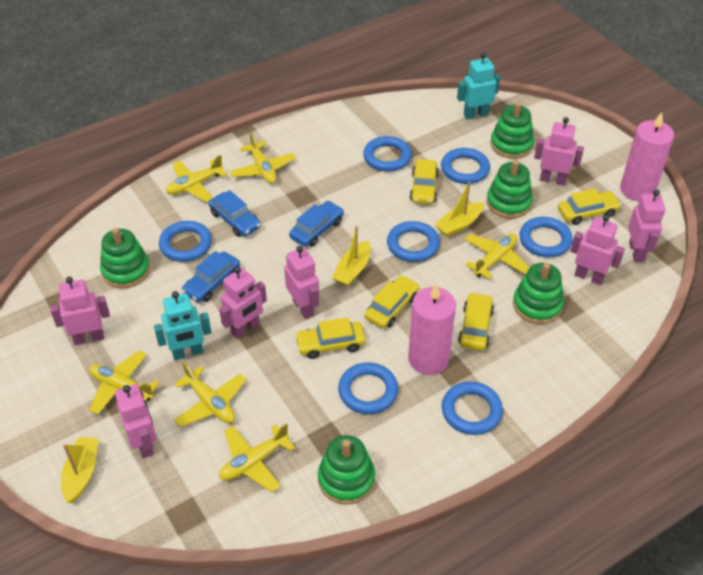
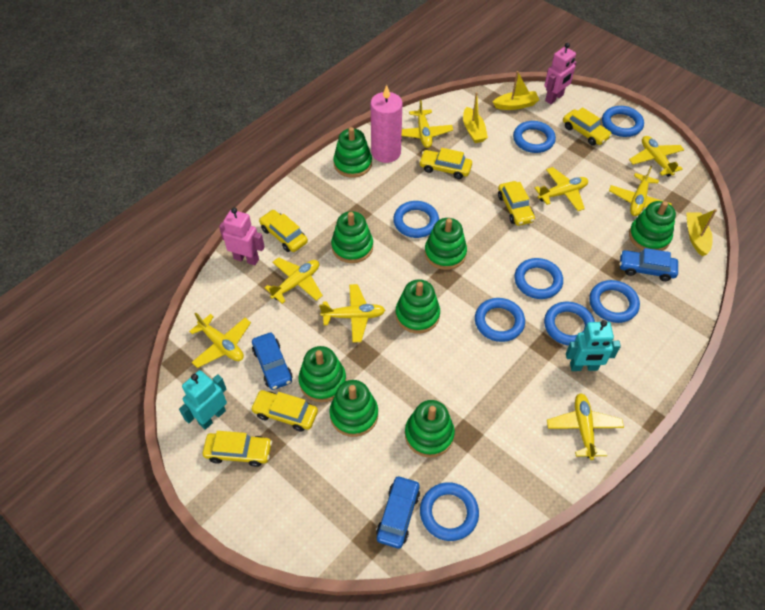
blue ring: 7 -> 8
green stacking toy: 5 -> 8
pink candle: 2 -> 1
pink robot: 7 -> 2
yellow car: 5 -> 6
yellow plane: 6 -> 8

